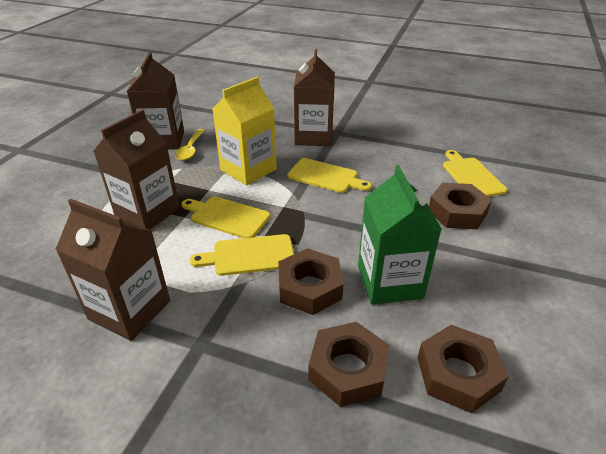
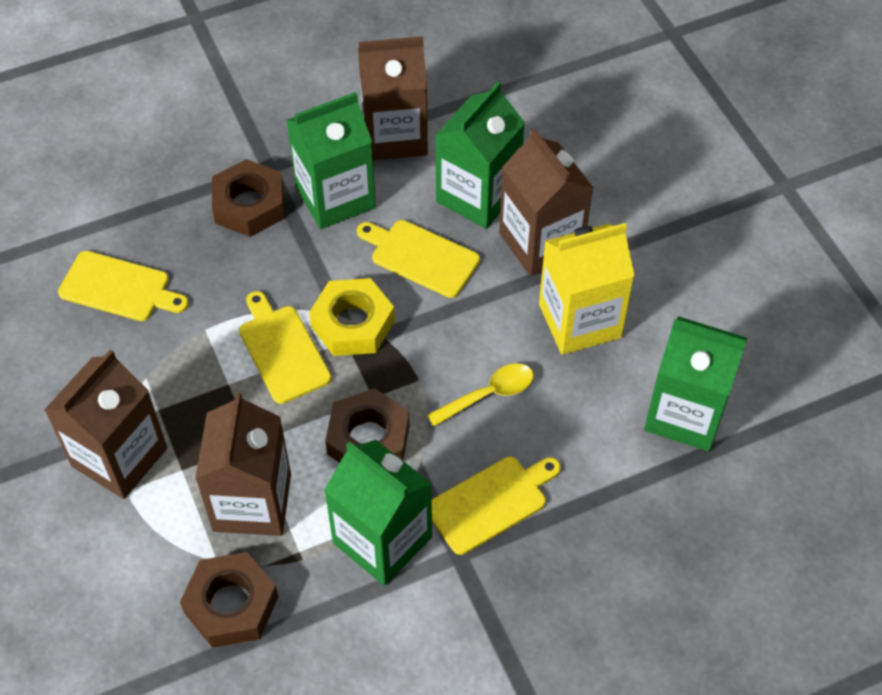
brown nut: 4 -> 3
green carton: 1 -> 4
yellow nut: 0 -> 1

